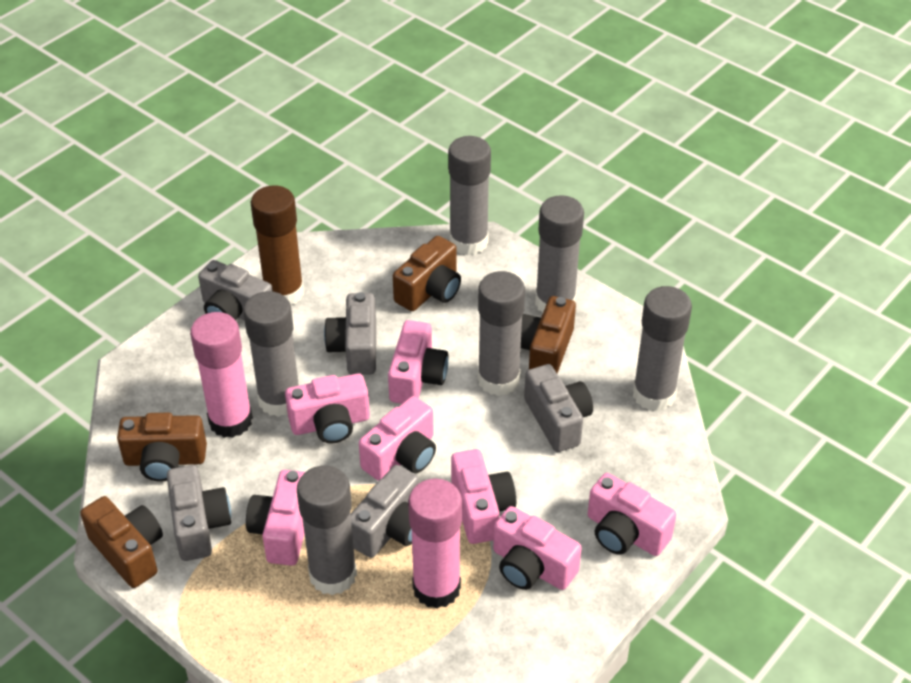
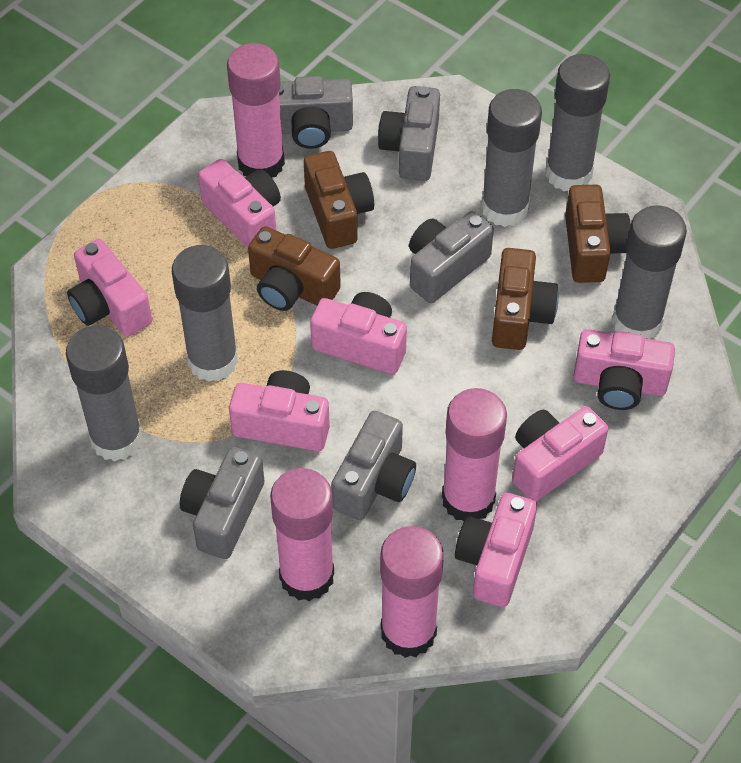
brown glue stick: 1 -> 0
grey glue stick: 6 -> 5
pink glue stick: 2 -> 4

